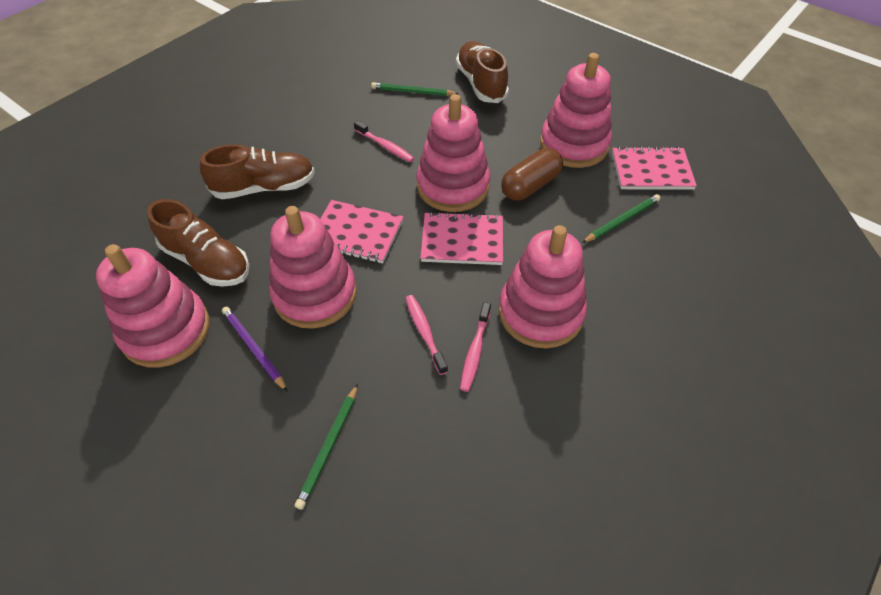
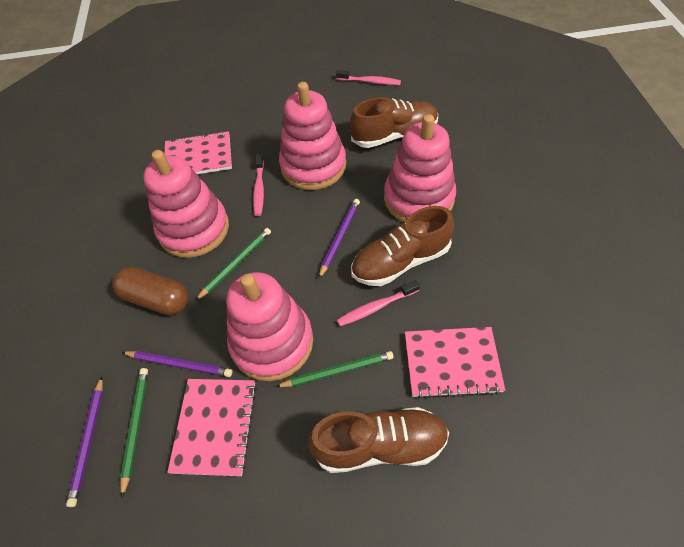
pink stacking toy: 5 -> 4
purple pencil: 1 -> 3

